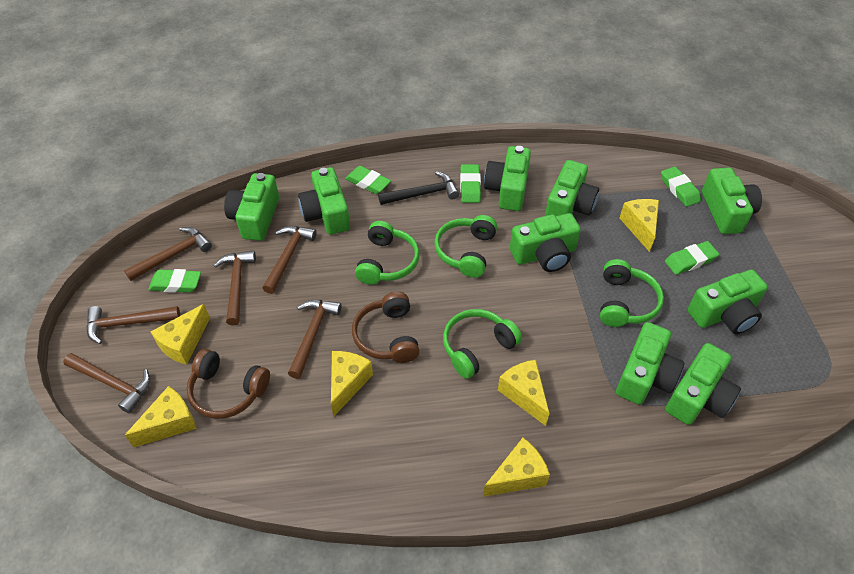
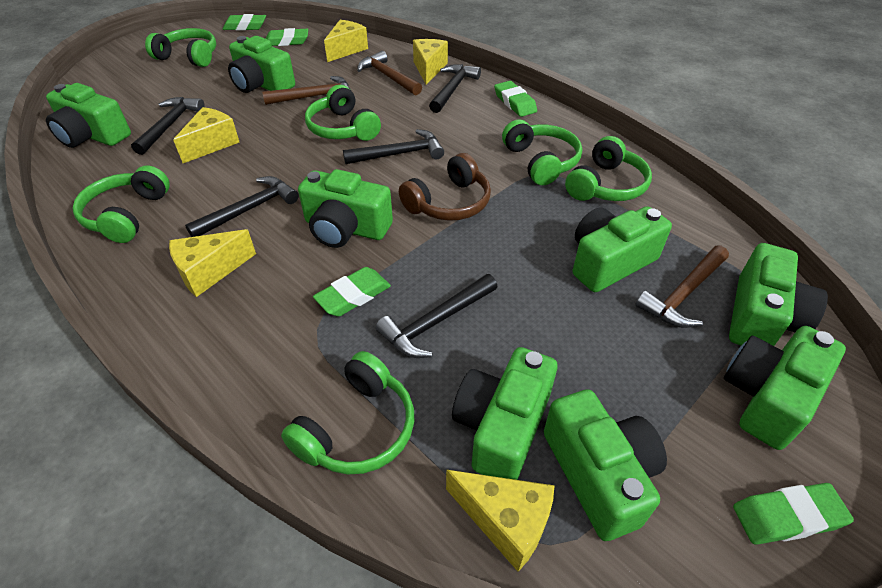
black hammer: 1 -> 5
brown hammer: 6 -> 3
brown headphones: 2 -> 1
green camera: 9 -> 8
green headphones: 4 -> 6
yellow cheese: 6 -> 5

